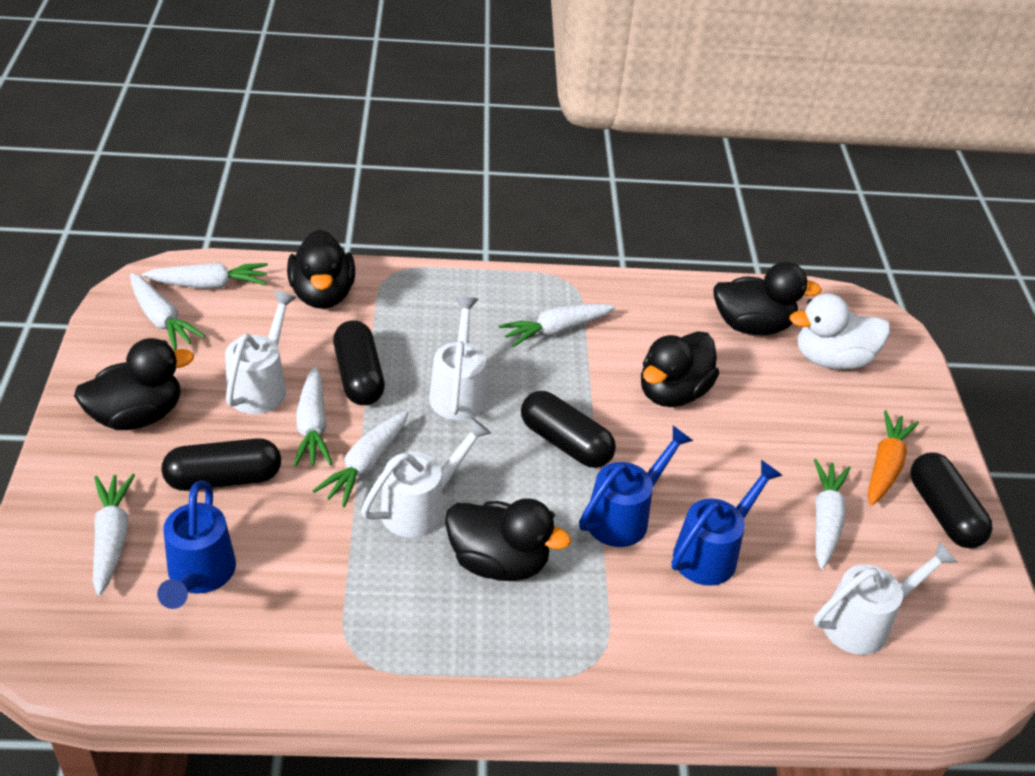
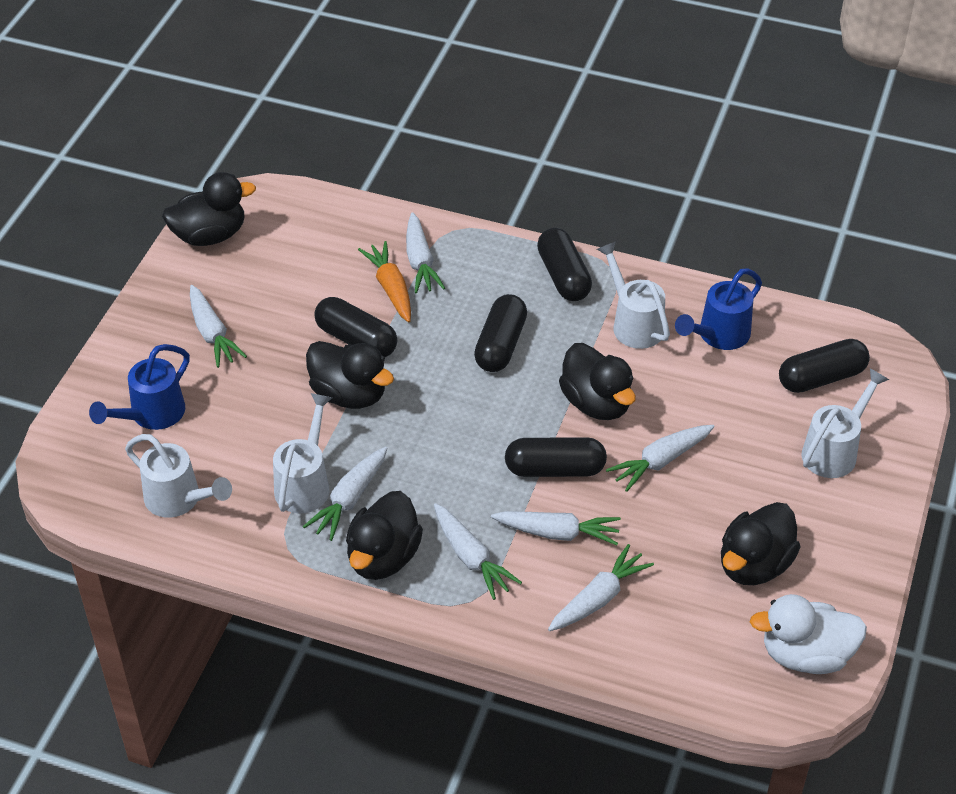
black capsule: 4 -> 5
blue watering can: 3 -> 2

